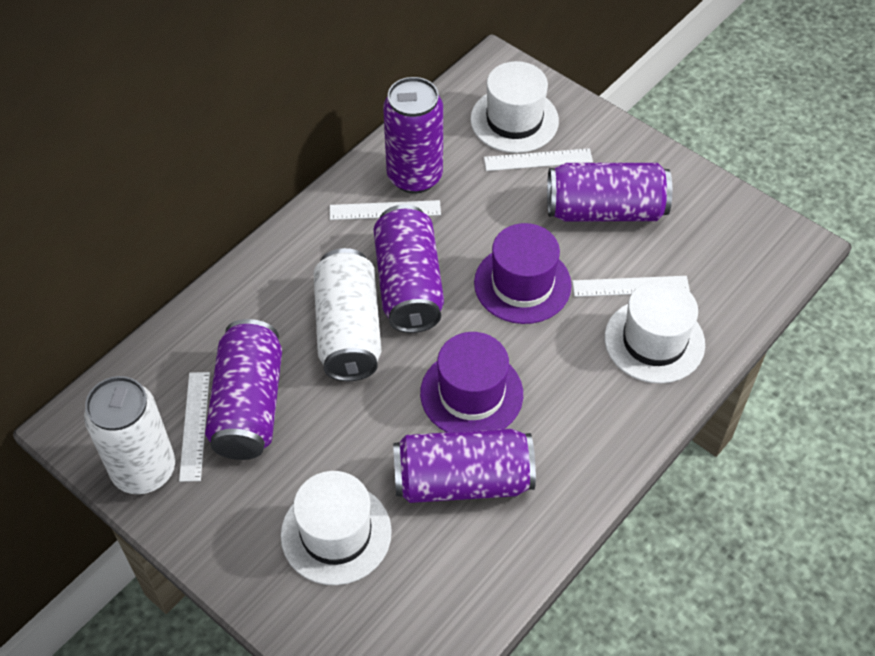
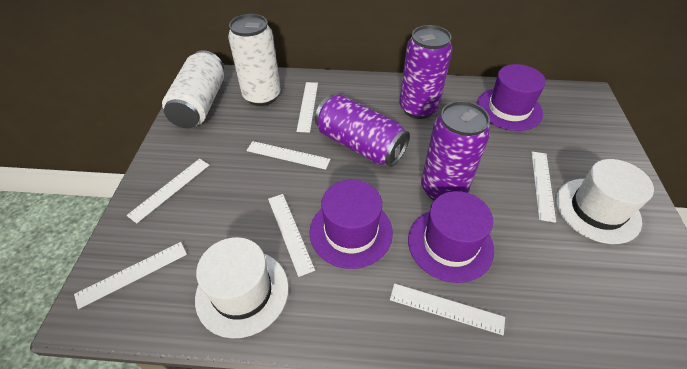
purple can: 5 -> 3
purple hat: 2 -> 3
white hat: 3 -> 2
white ruler: 4 -> 7

